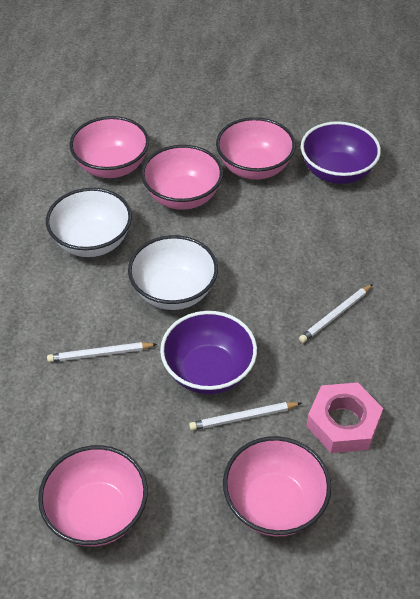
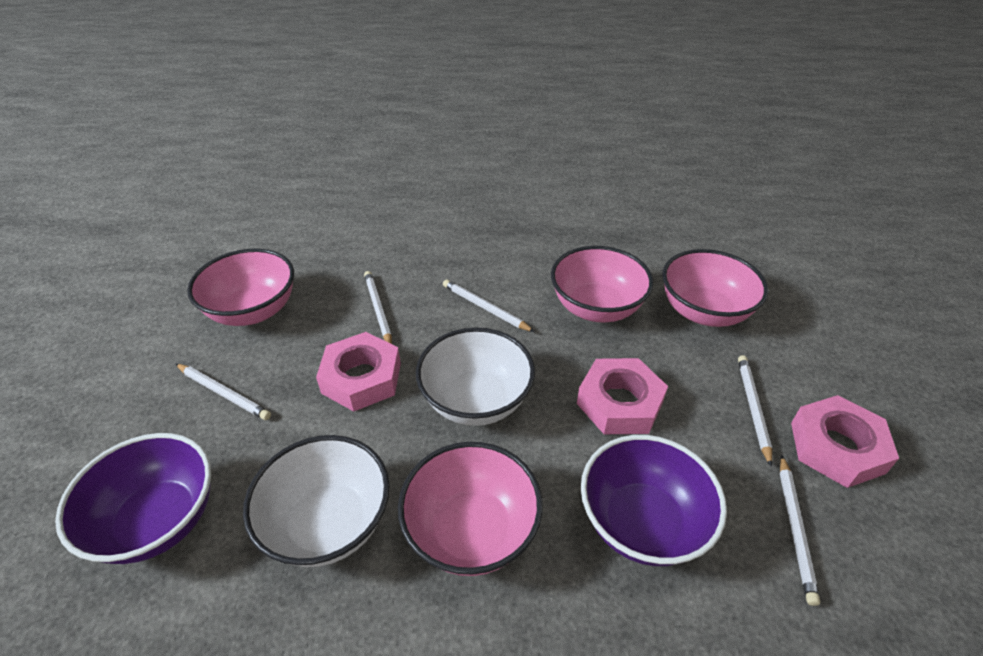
pink bowl: 5 -> 4
pink nut: 1 -> 3
white pencil: 3 -> 5

